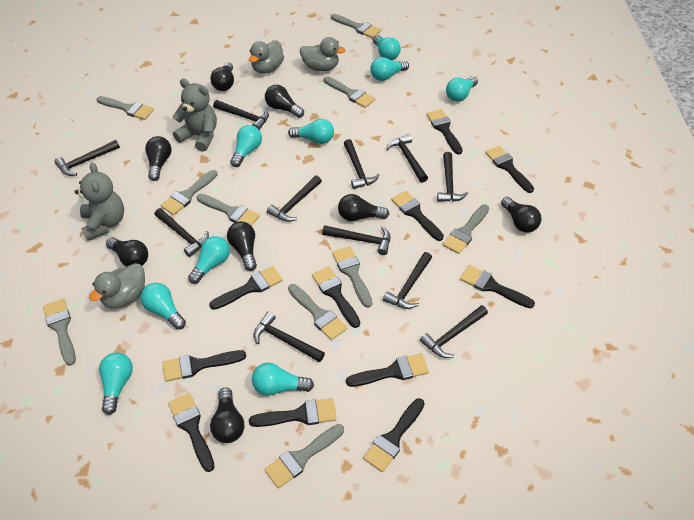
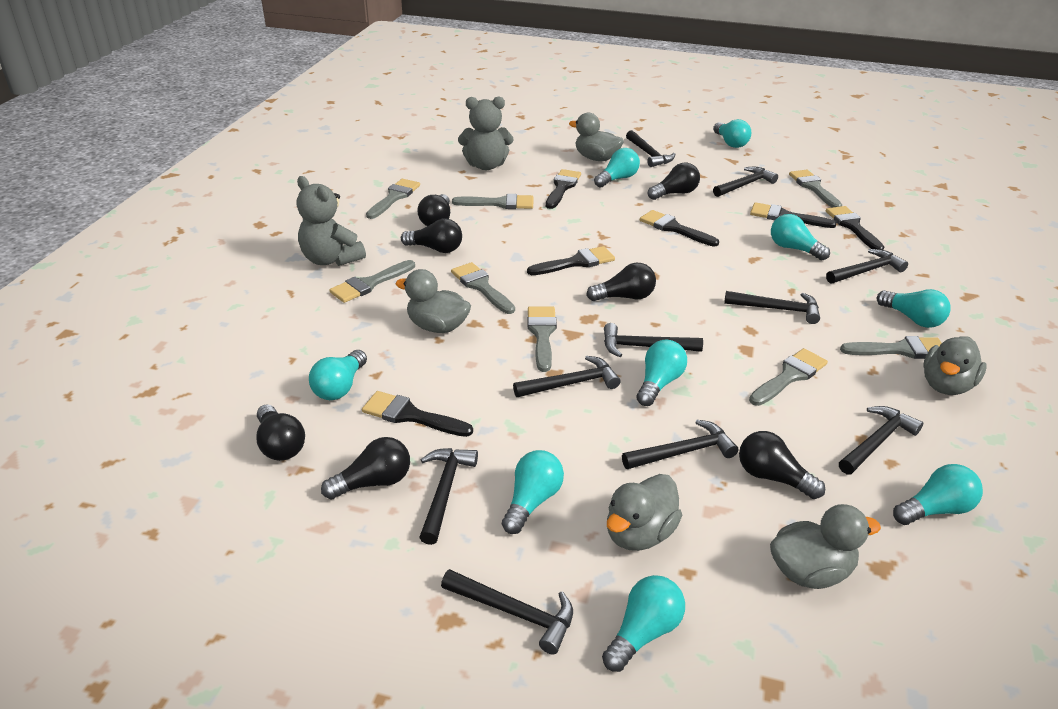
black brush: 11 -> 6
black hammer: 11 -> 10
black light bulb: 8 -> 7
grey brush: 10 -> 8
grey duck: 3 -> 5

